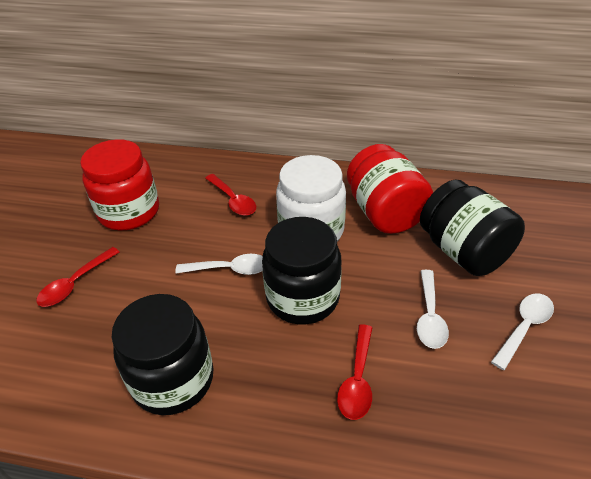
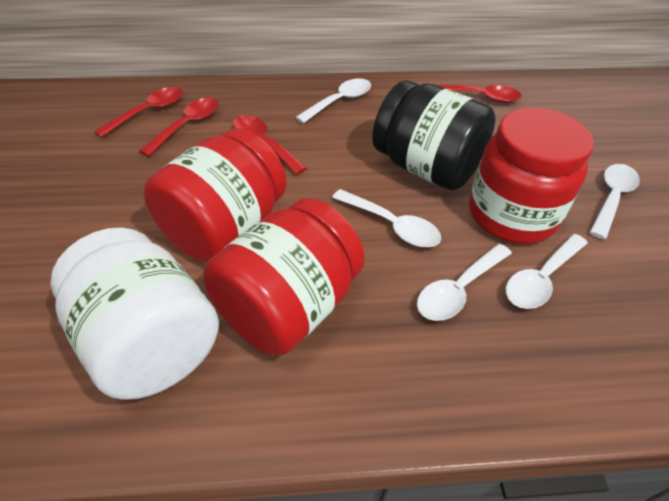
black jar: 3 -> 1
red jar: 2 -> 3
red spoon: 3 -> 4
white spoon: 3 -> 5

